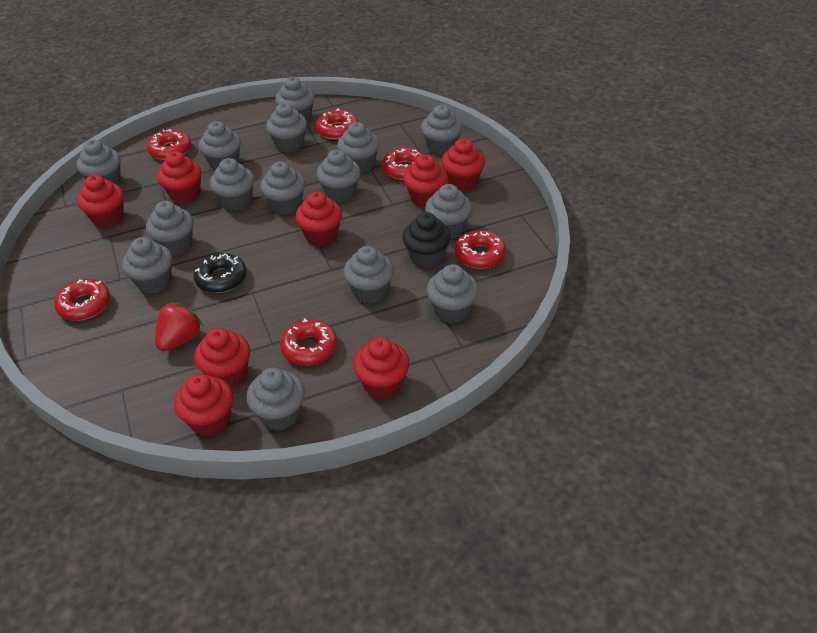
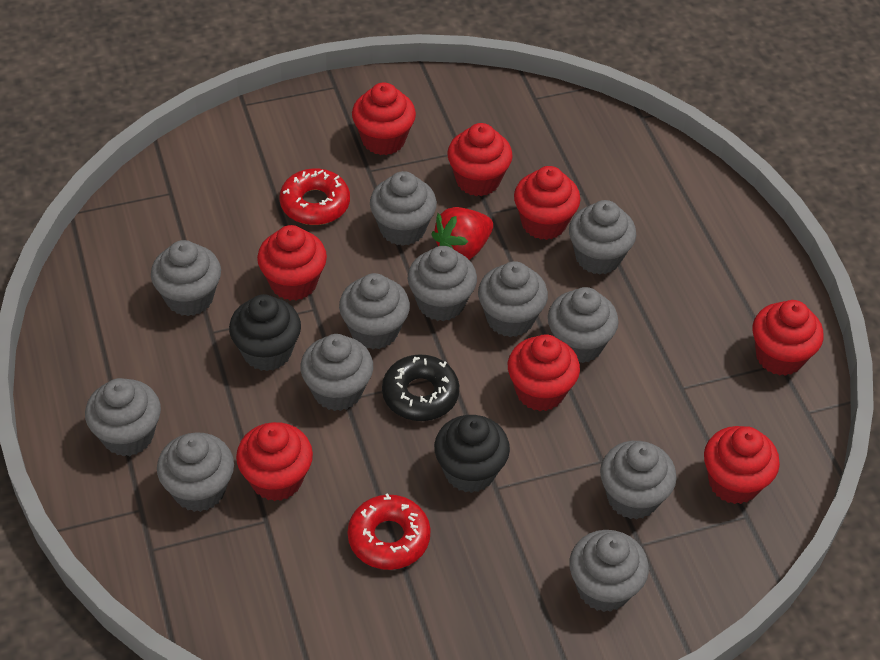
black cupcake: 1 -> 2
grey cupcake: 15 -> 12
red donut: 6 -> 2

